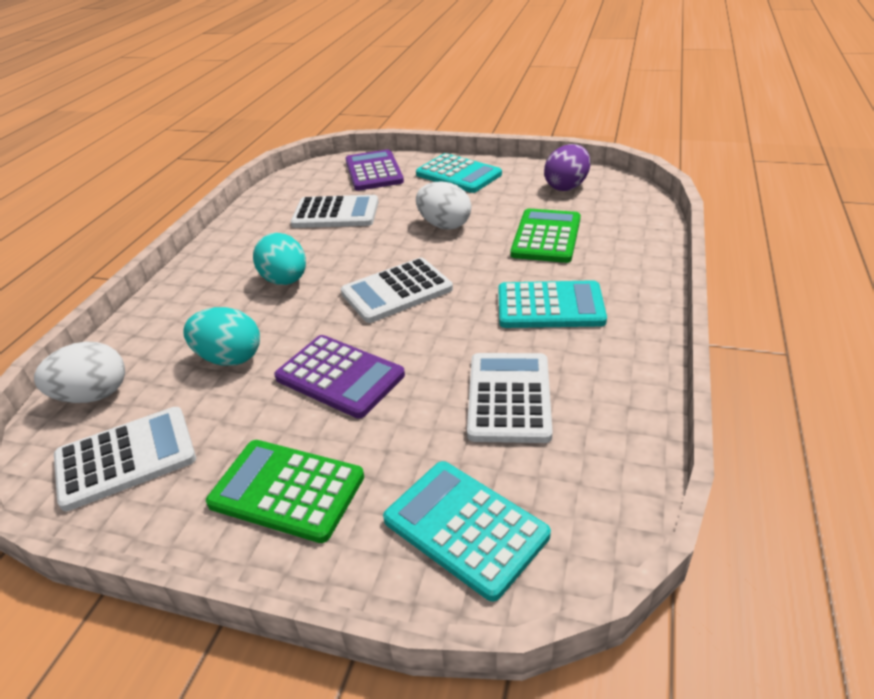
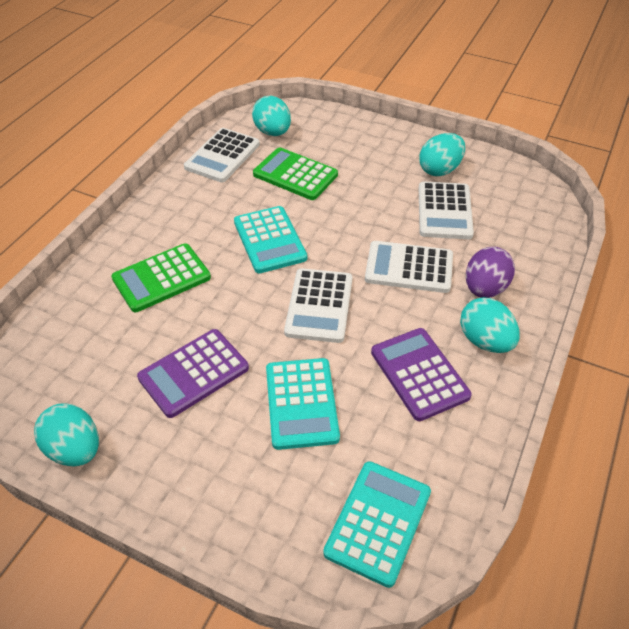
turquoise egg: 2 -> 4
white egg: 2 -> 0

